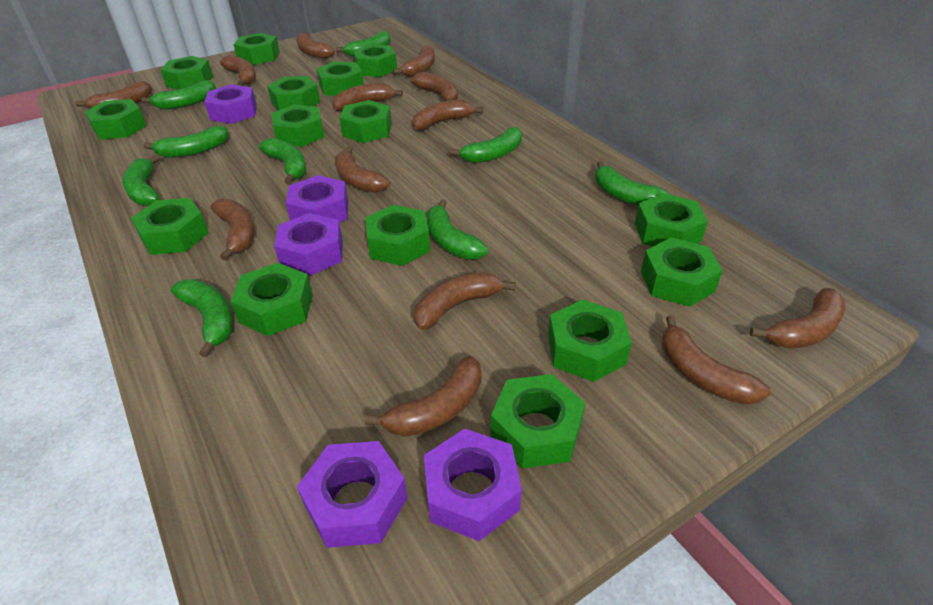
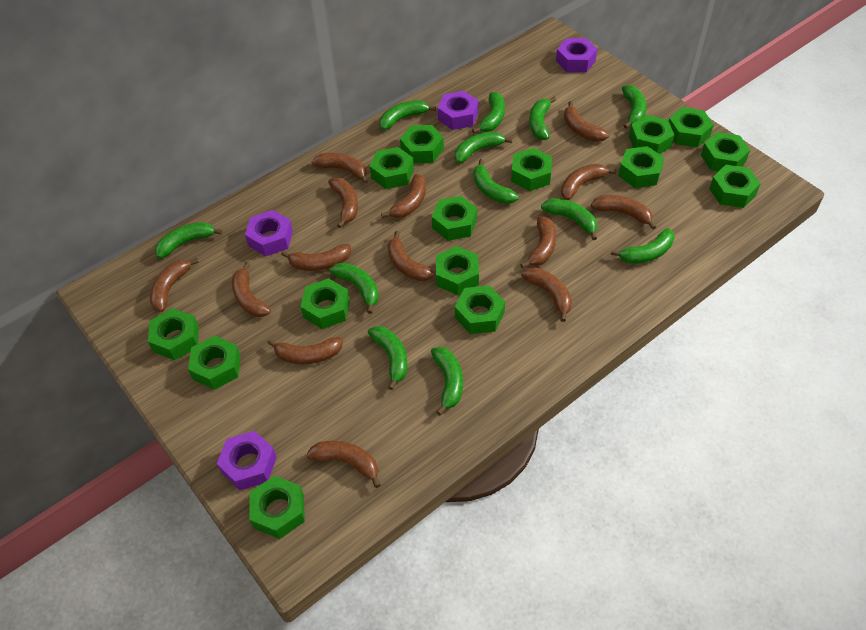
brown banana: 13 -> 14
green banana: 9 -> 12
purple nut: 5 -> 4

